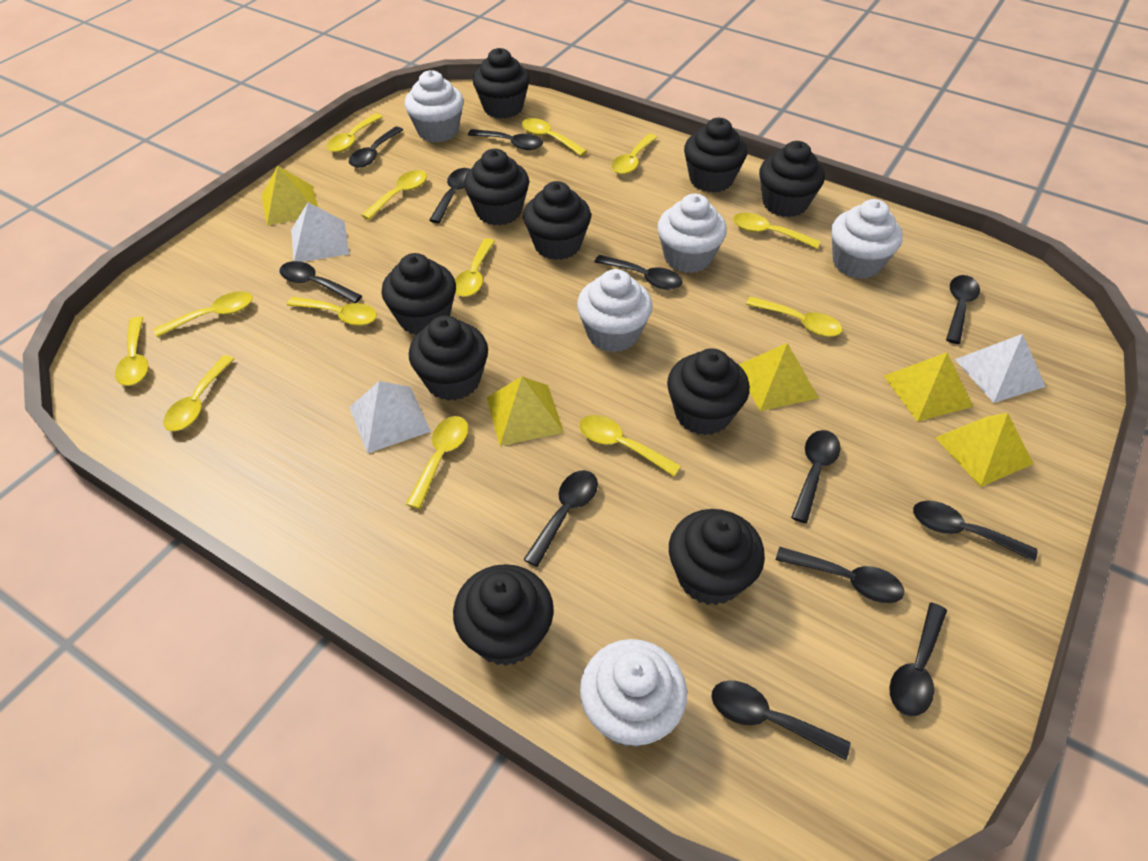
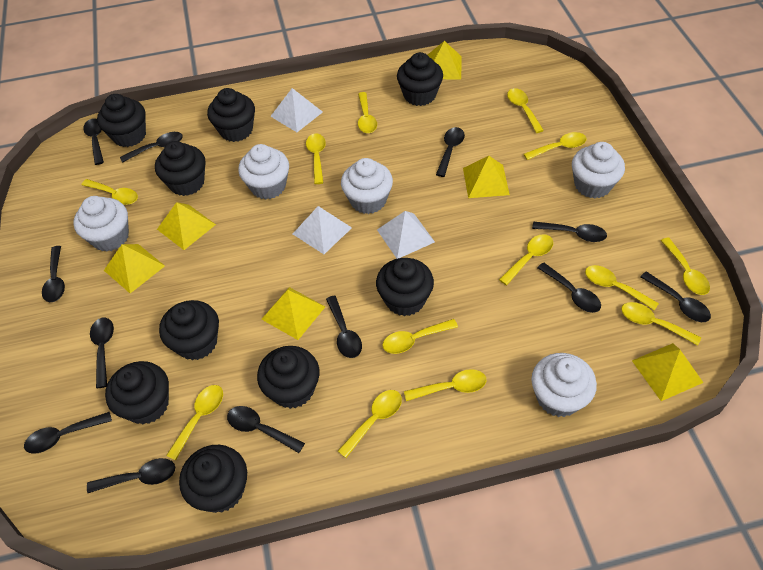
black cupcake: 10 -> 9
yellow pyramid: 5 -> 6

